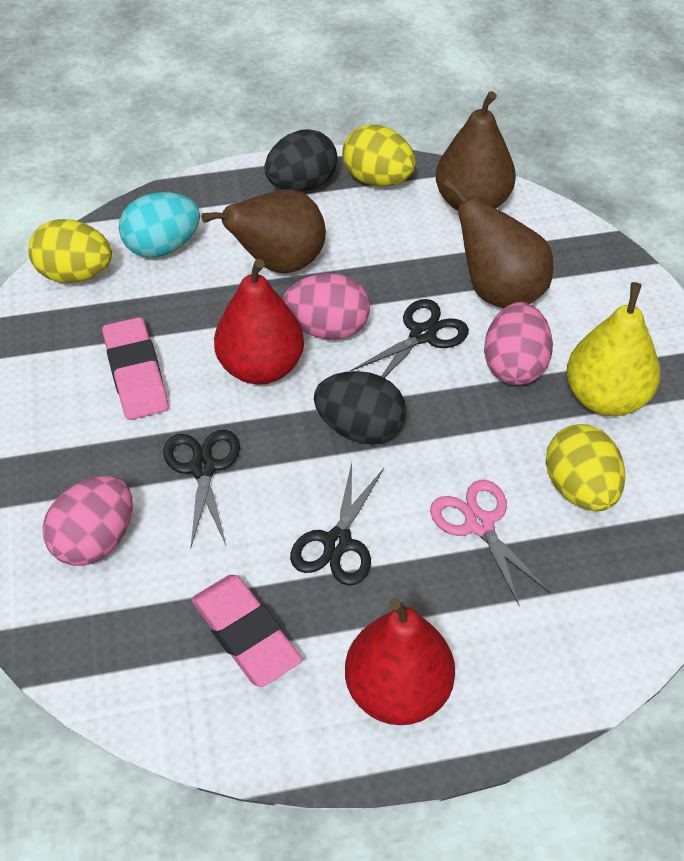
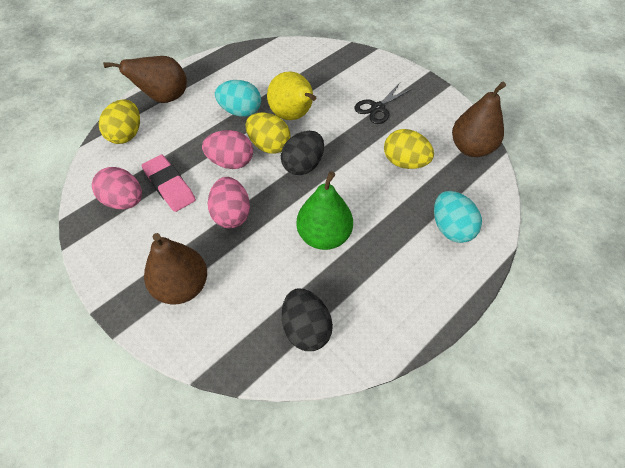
black scissors: 3 -> 1
green pear: 0 -> 1
pink eraser: 2 -> 1
pink scissors: 1 -> 0
red pear: 2 -> 0
turquoise egg: 1 -> 2

